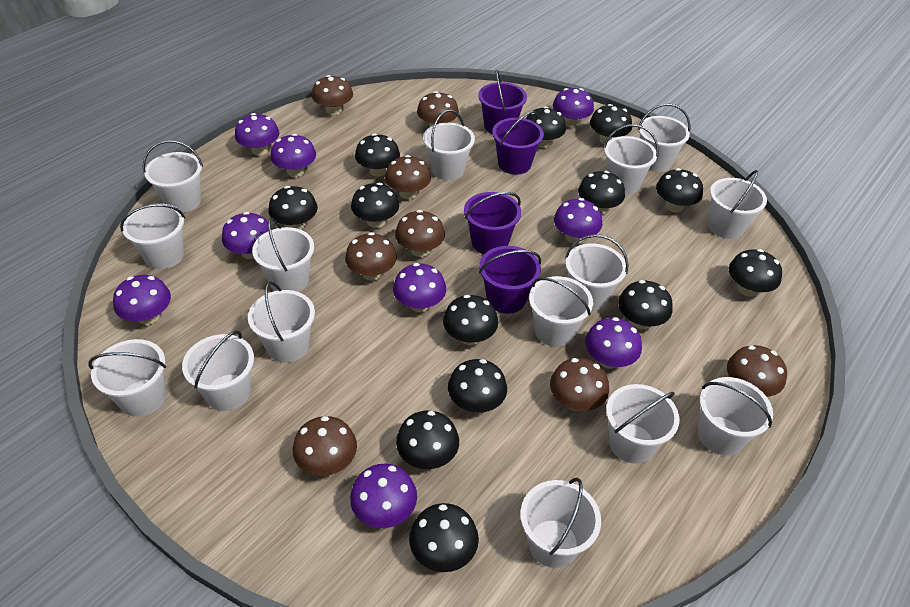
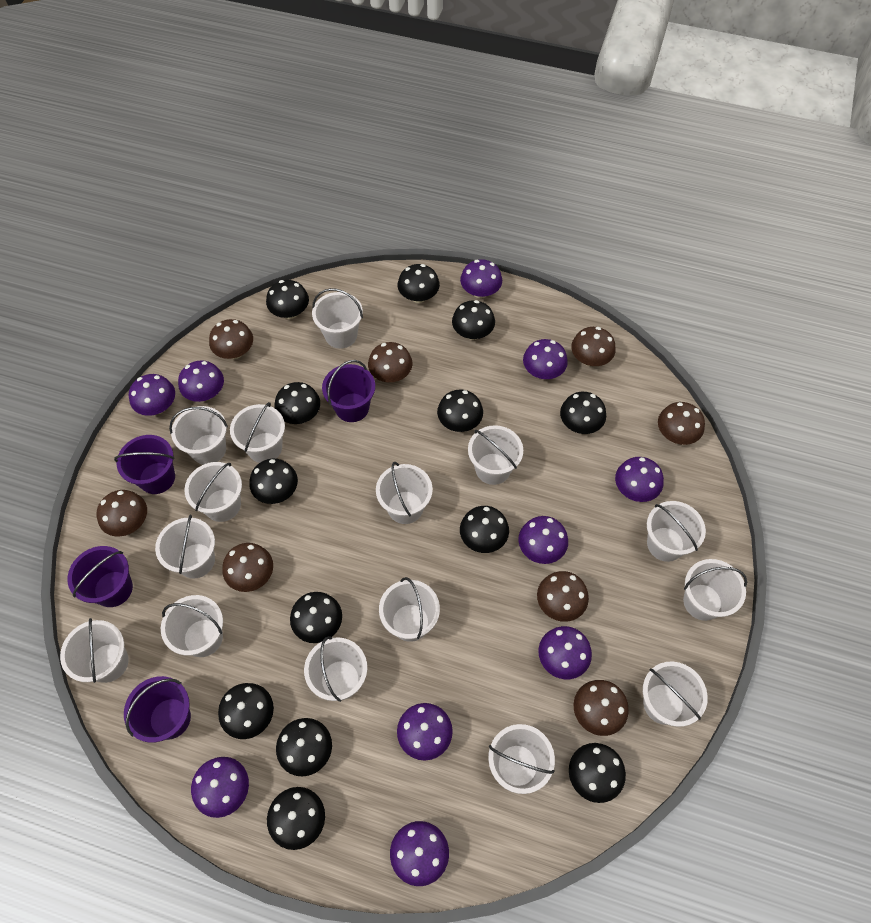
purple mushroom: 9 -> 10

